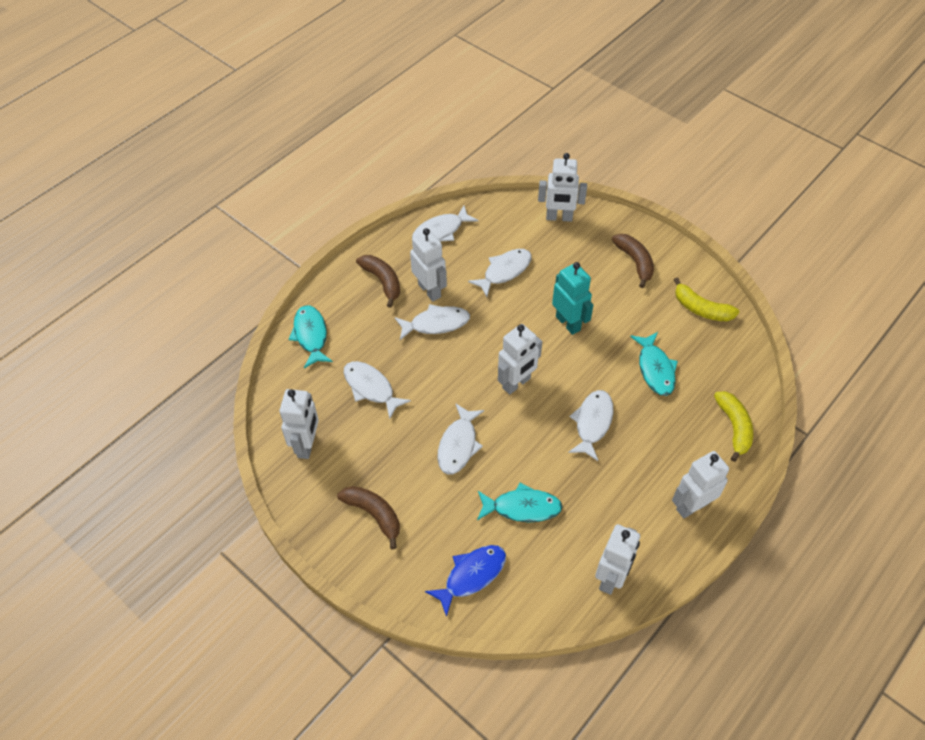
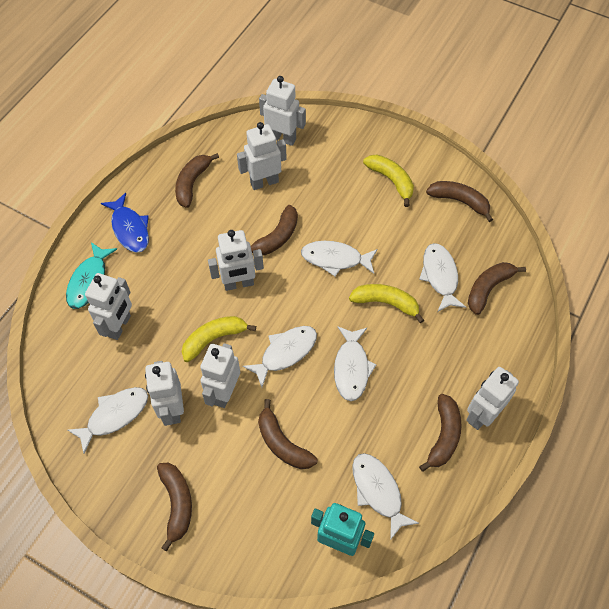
brown banana: 3 -> 7
turquoise fish: 3 -> 1
white robot: 6 -> 7
yellow banana: 2 -> 3

